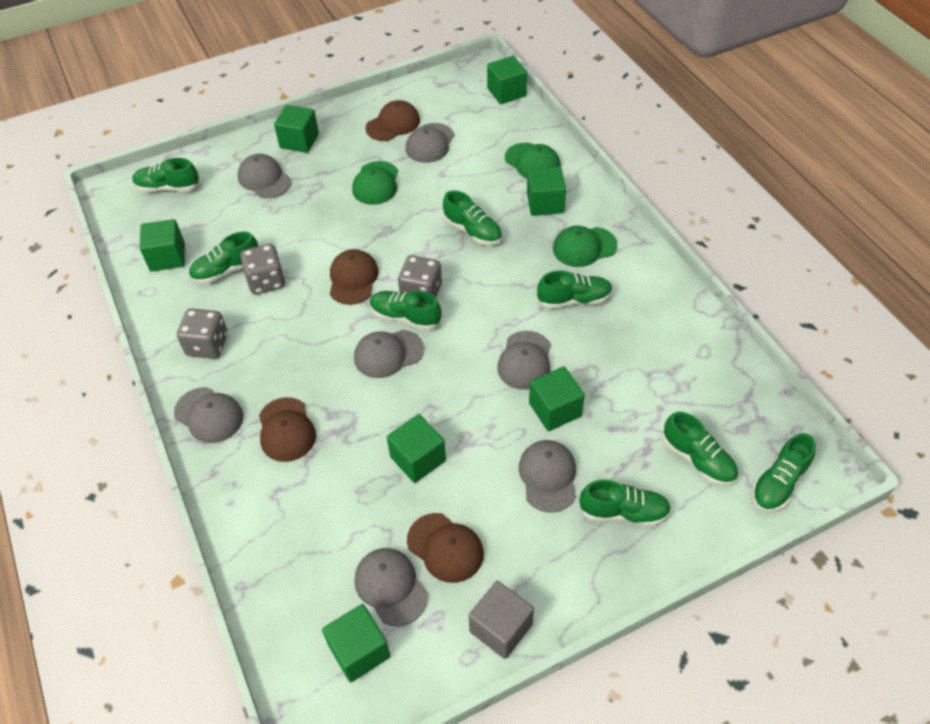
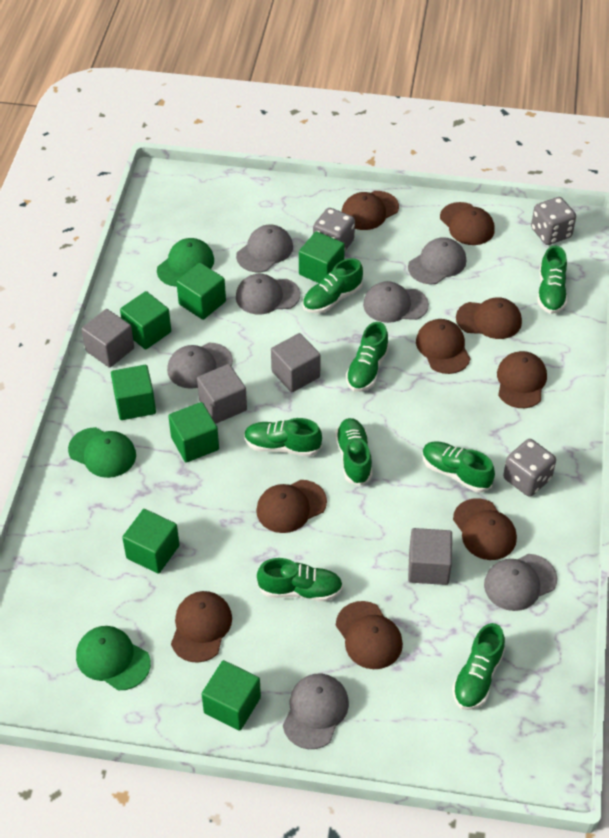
brown cap: 4 -> 9
grey cube: 1 -> 4

